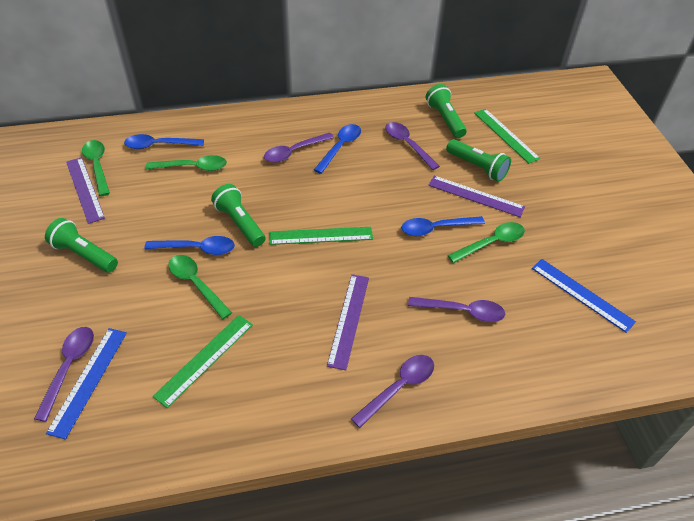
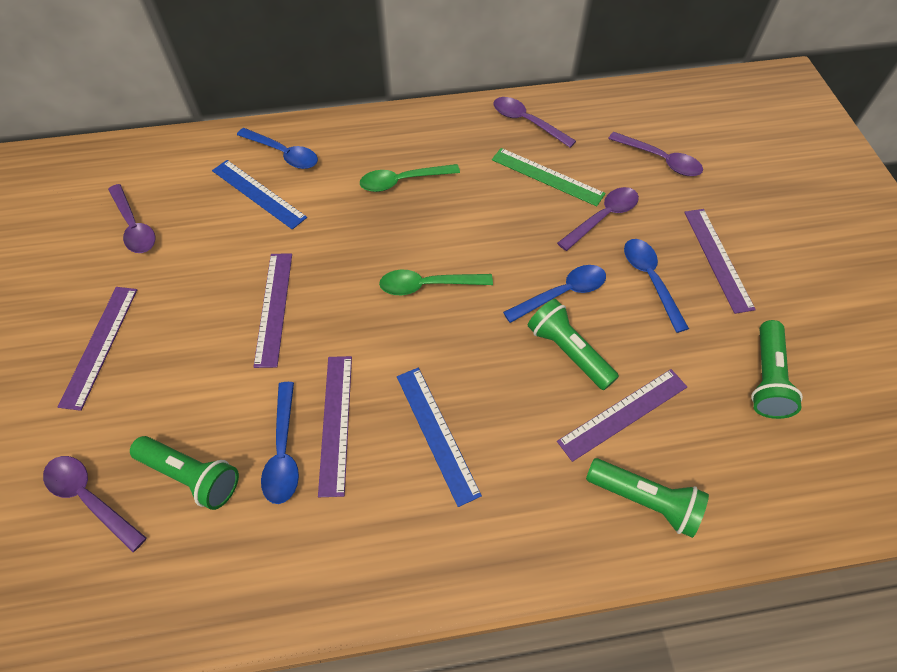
green ruler: 3 -> 1
green spoon: 4 -> 2
purple ruler: 3 -> 5

